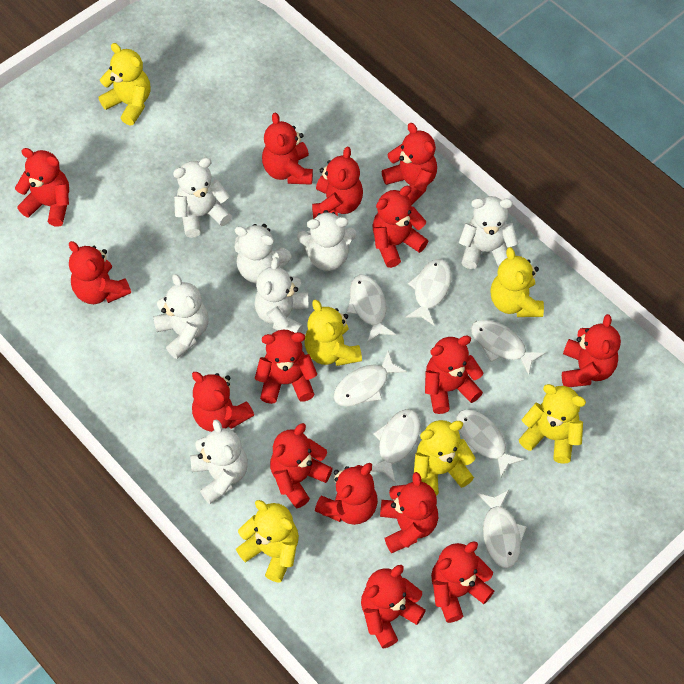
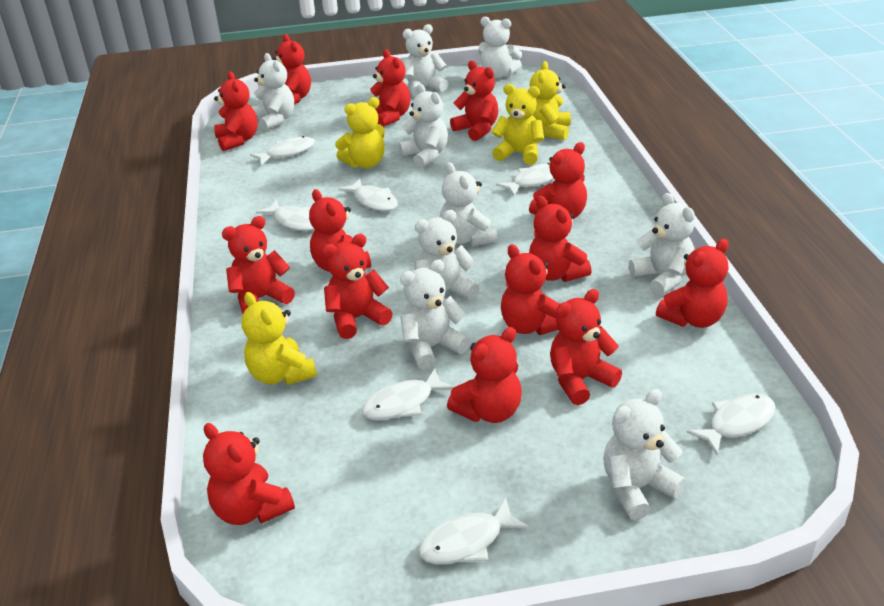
red teddy bear: 15 -> 14
white teddy bear: 7 -> 9
yellow teddy bear: 6 -> 4

